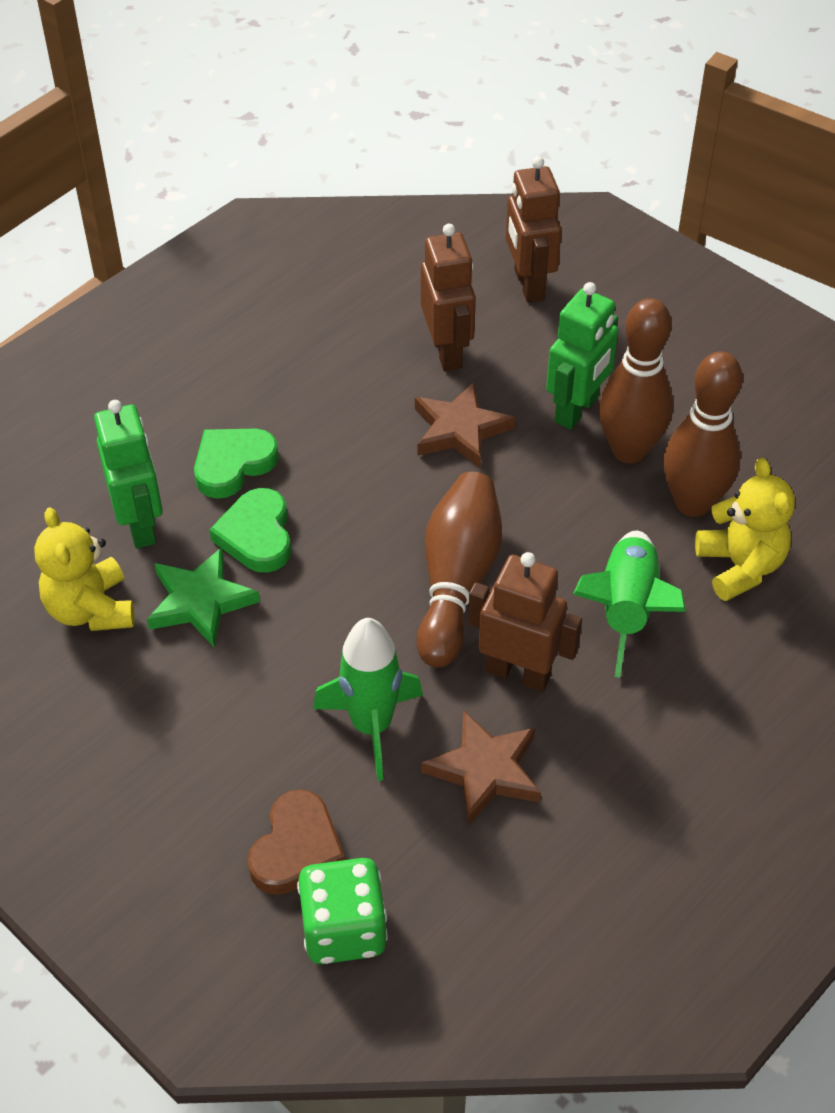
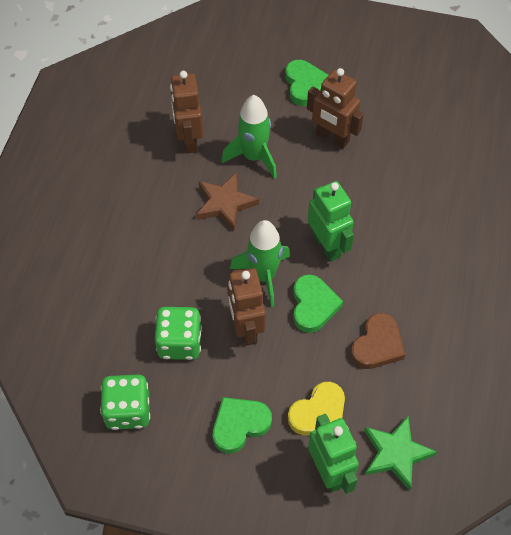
brown bowling pin: 3 -> 0
brown star: 2 -> 1
green dice: 1 -> 2
green heart: 2 -> 3
yellow heart: 0 -> 1
yellow teddy bear: 2 -> 0

